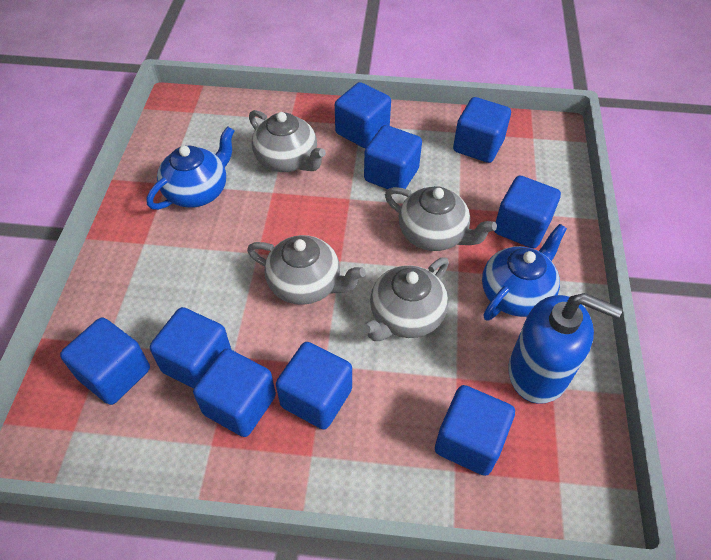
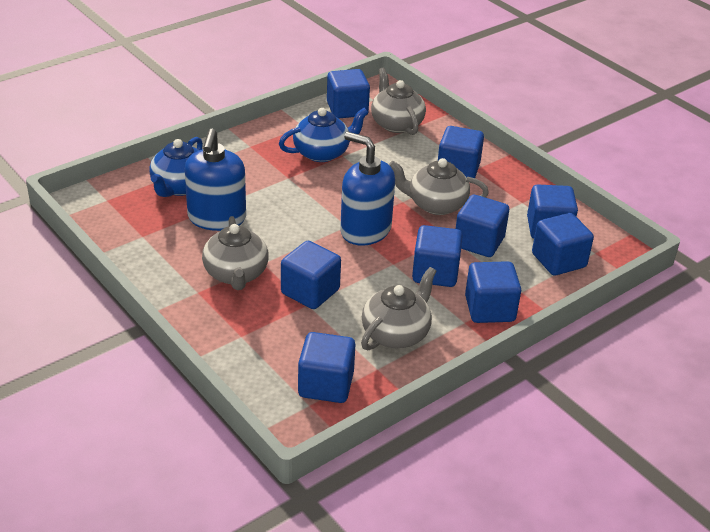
blue soap dispenser: 1 -> 2

